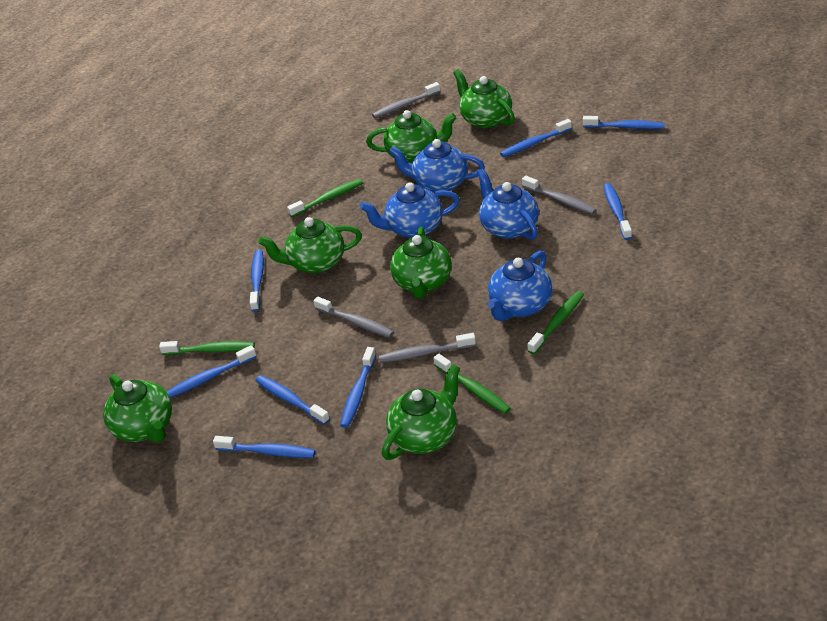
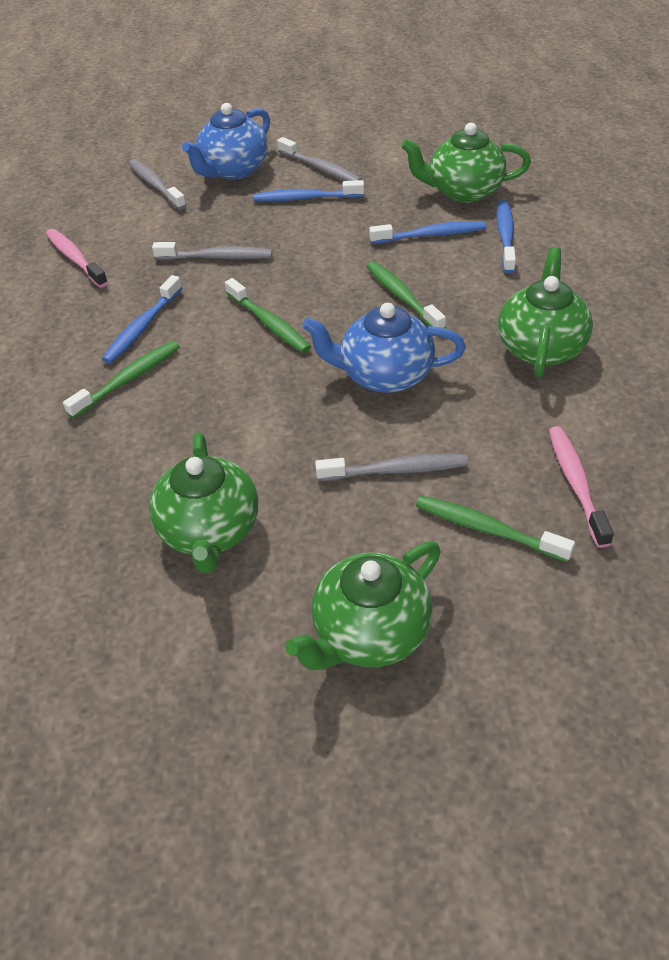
blue teapot: 4 -> 2
blue toothbrush: 8 -> 4
green teapot: 6 -> 4
pink toothbrush: 0 -> 2

